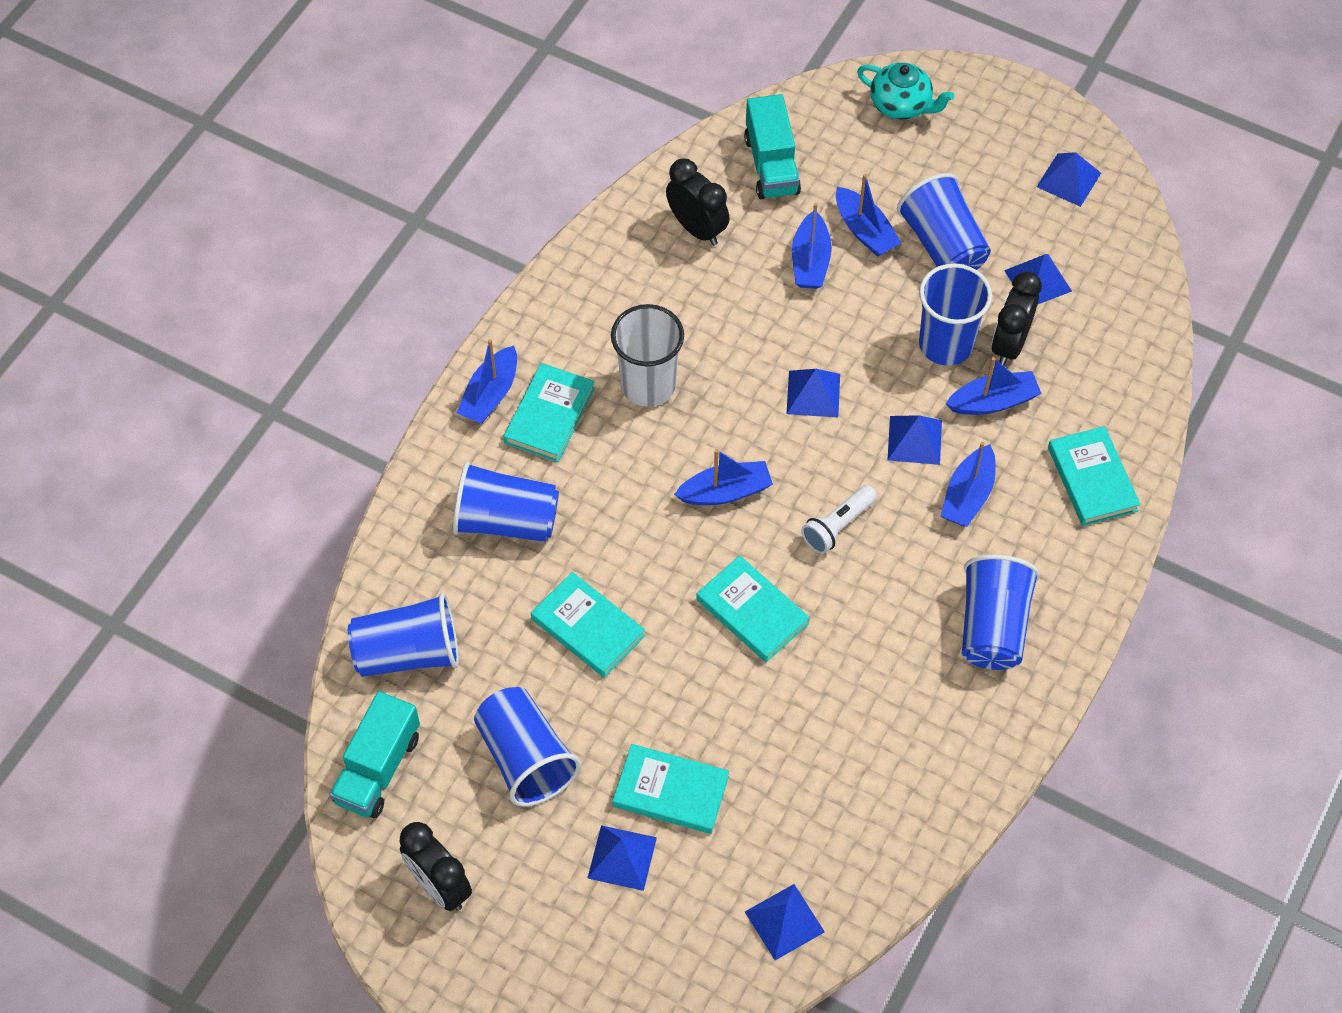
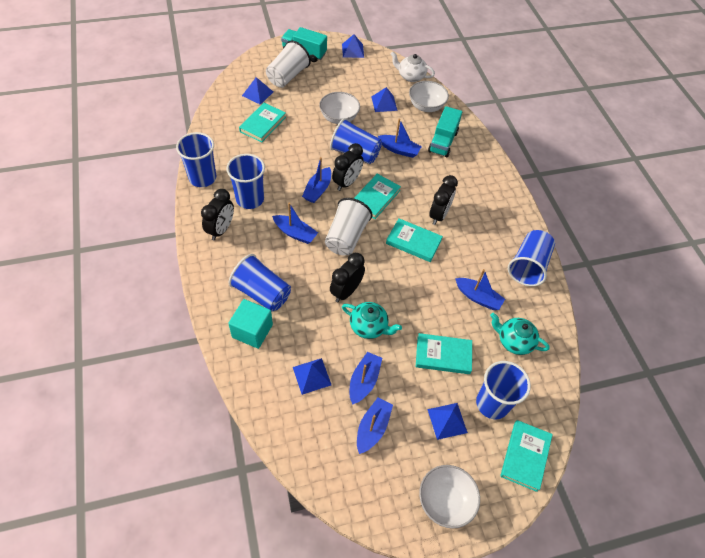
black clock: 3 -> 4
blue pyramid: 6 -> 5
turquoise cube: 0 -> 1
turquoise teapot: 1 -> 2
white bowl: 0 -> 3
white cup: 1 -> 2
white flashlight: 1 -> 0
white teapot: 0 -> 1

